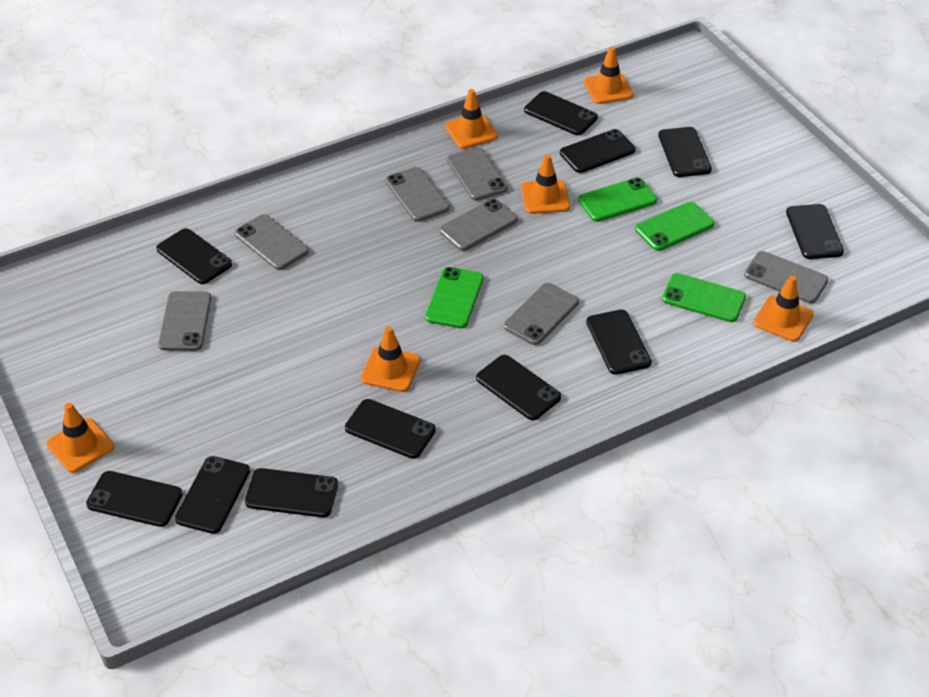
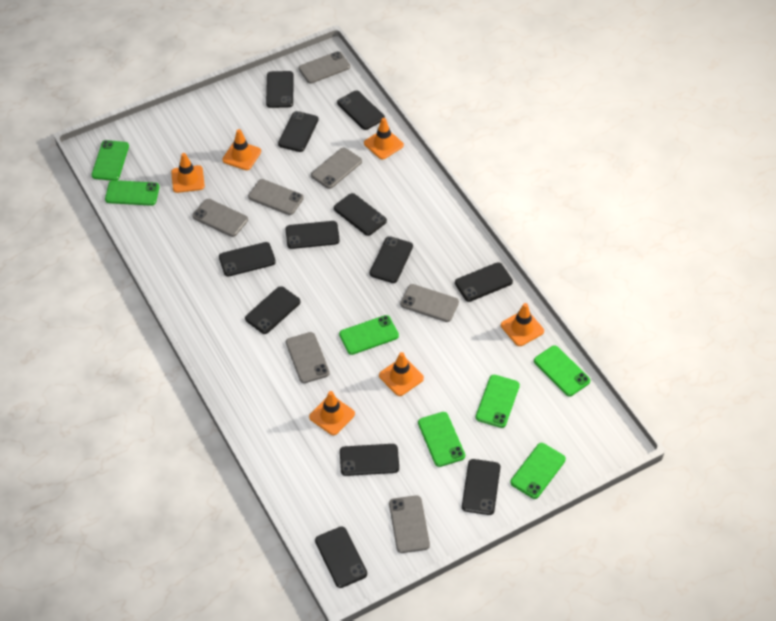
black phone: 11 -> 12
green phone: 4 -> 7

